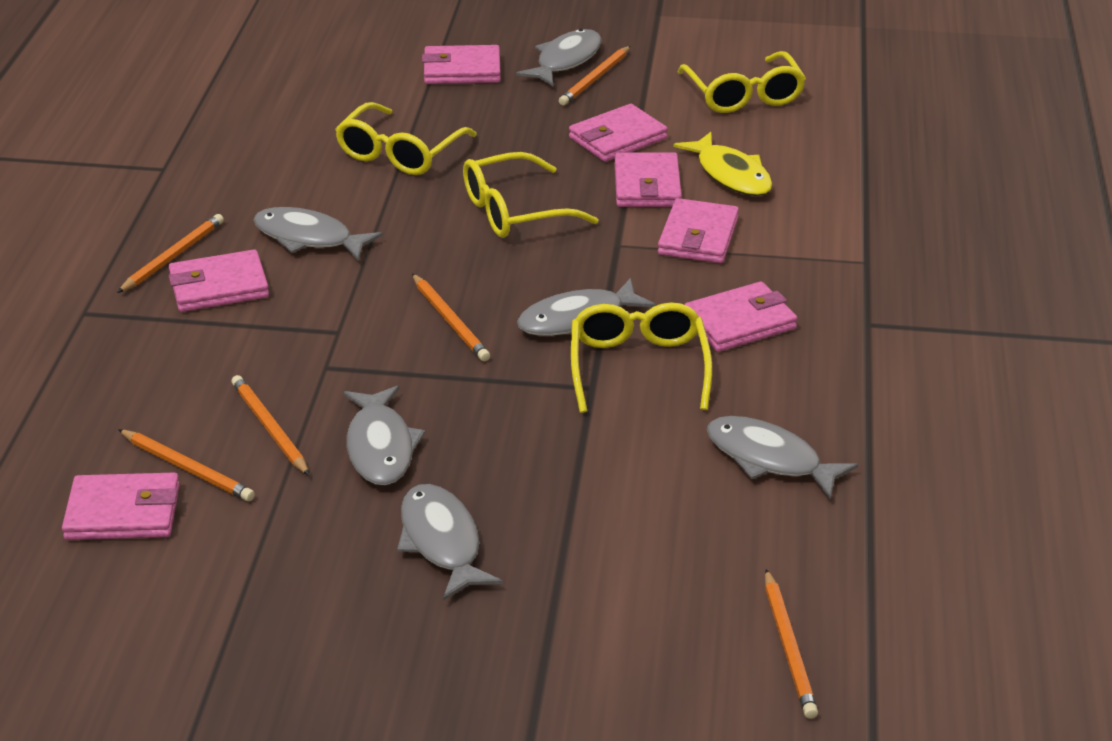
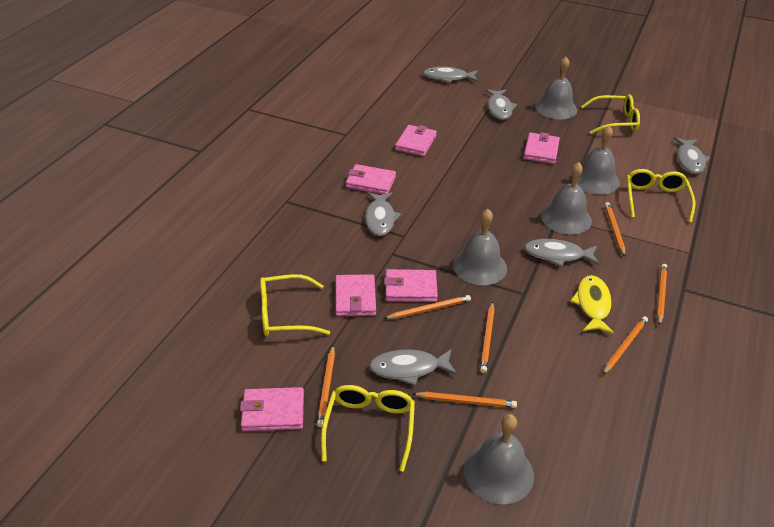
grey bell: 0 -> 5
orange pencil: 6 -> 7
pink wallet: 7 -> 6

